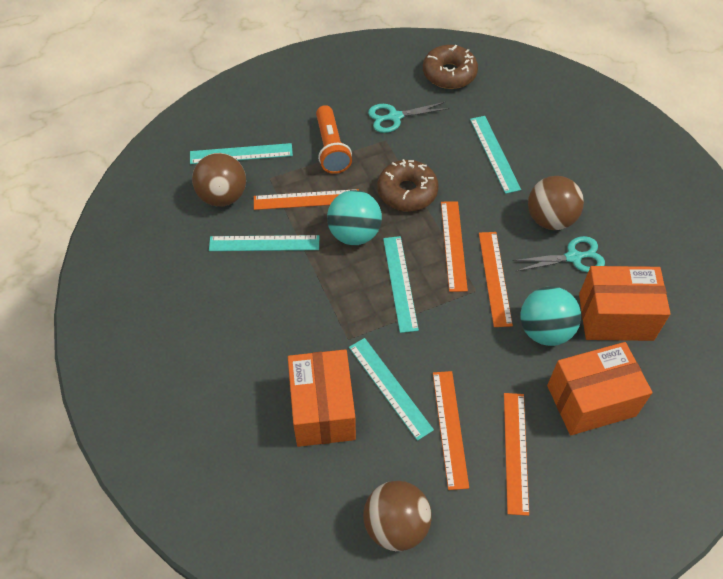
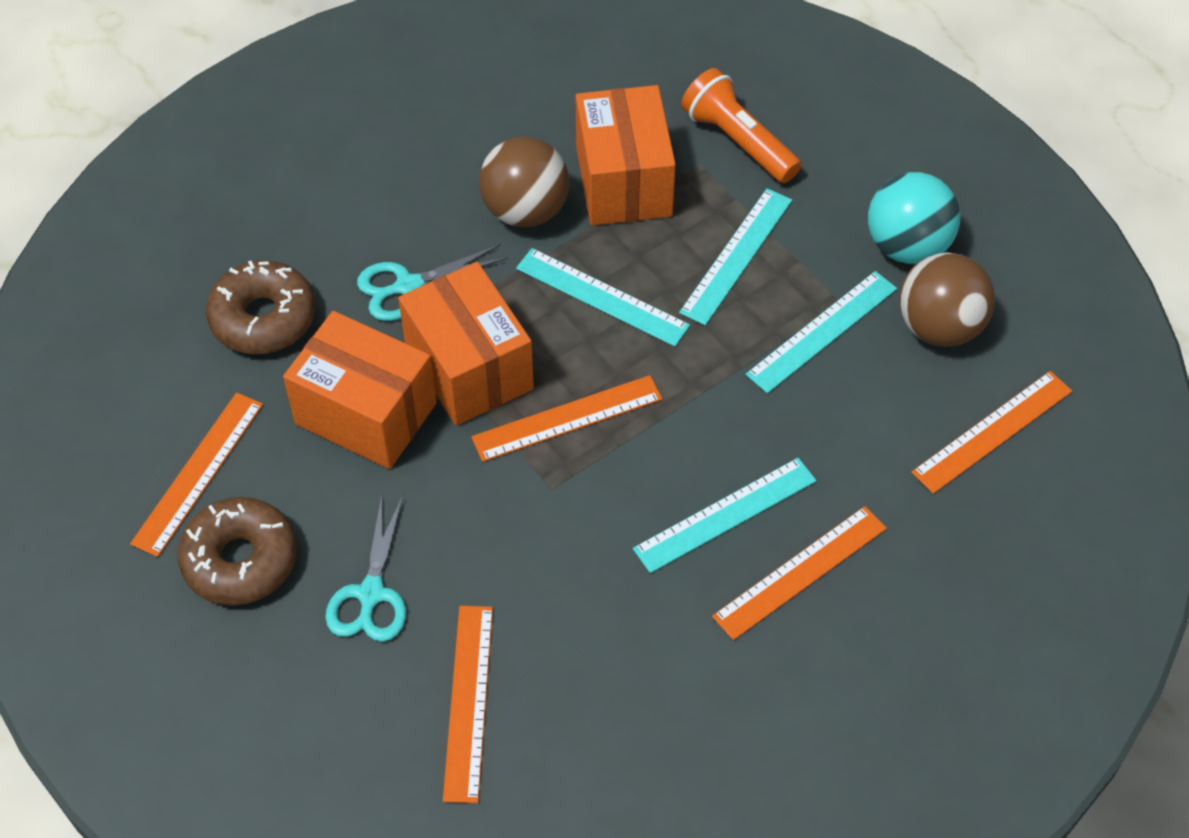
brown ball: 3 -> 2
turquoise ball: 2 -> 1
turquoise ruler: 5 -> 4

